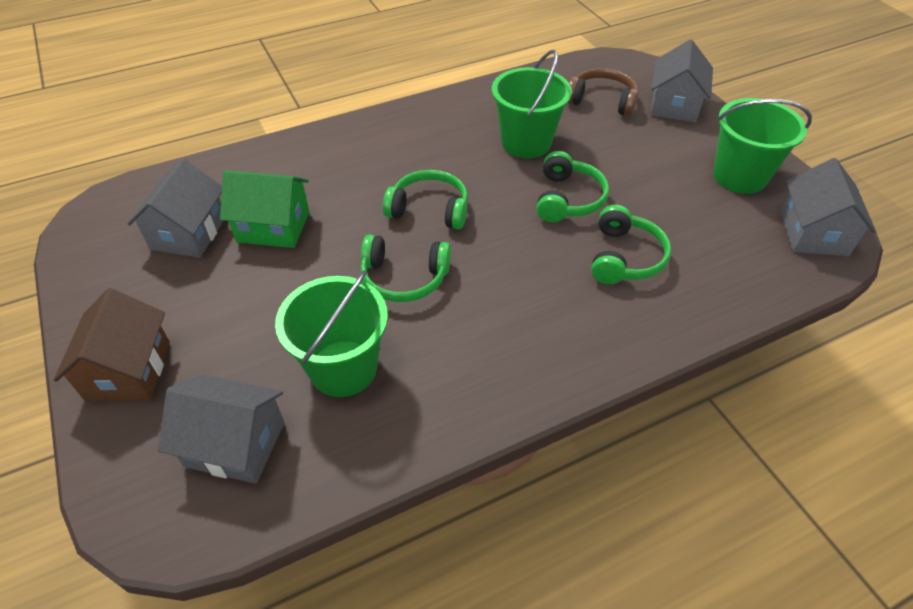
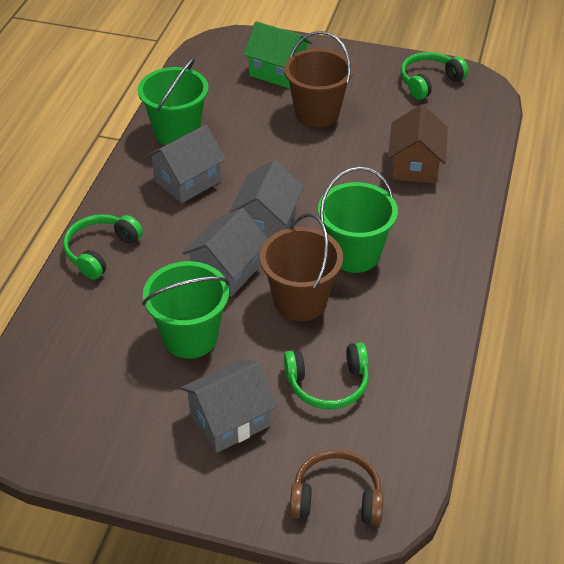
brown bucket: 0 -> 2
green headphones: 4 -> 3

